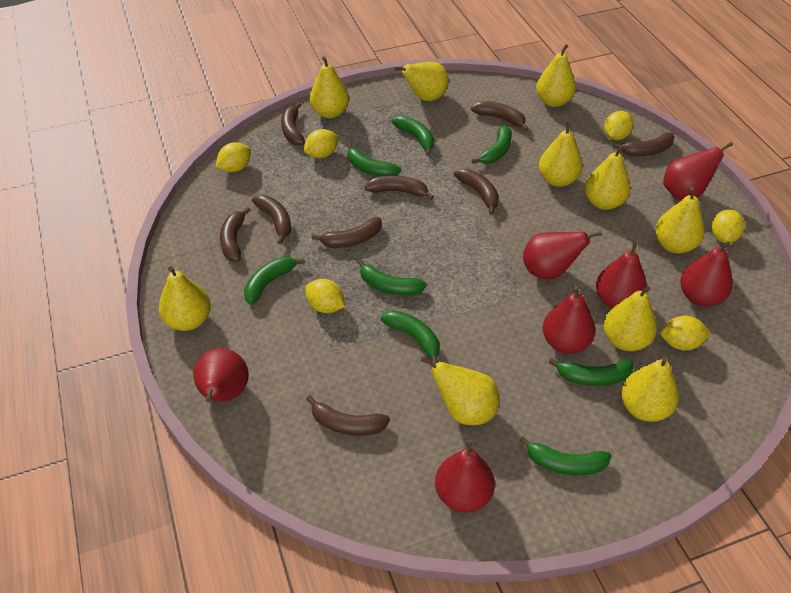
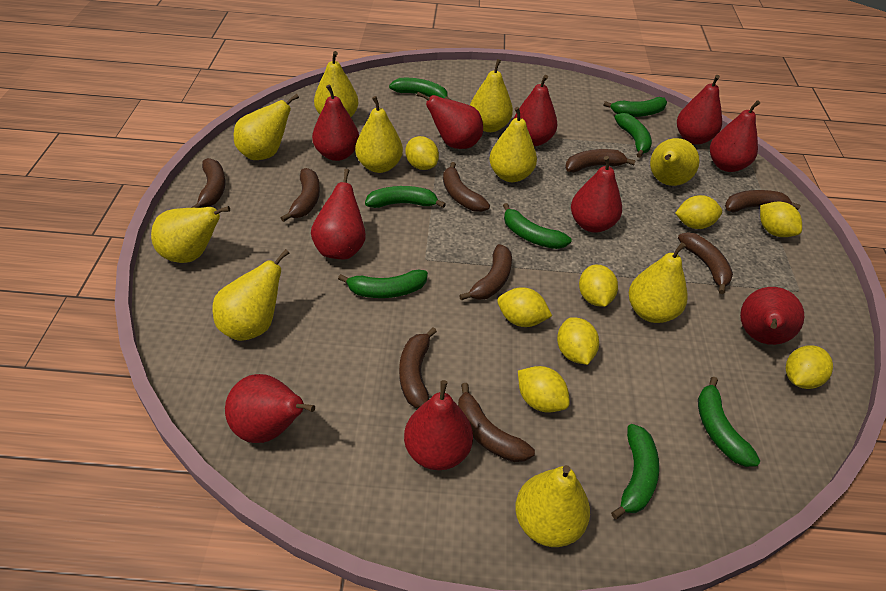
red pear: 7 -> 10
yellow lemon: 6 -> 8

